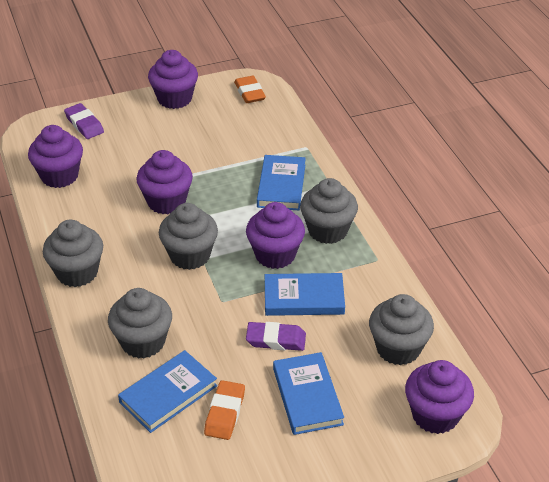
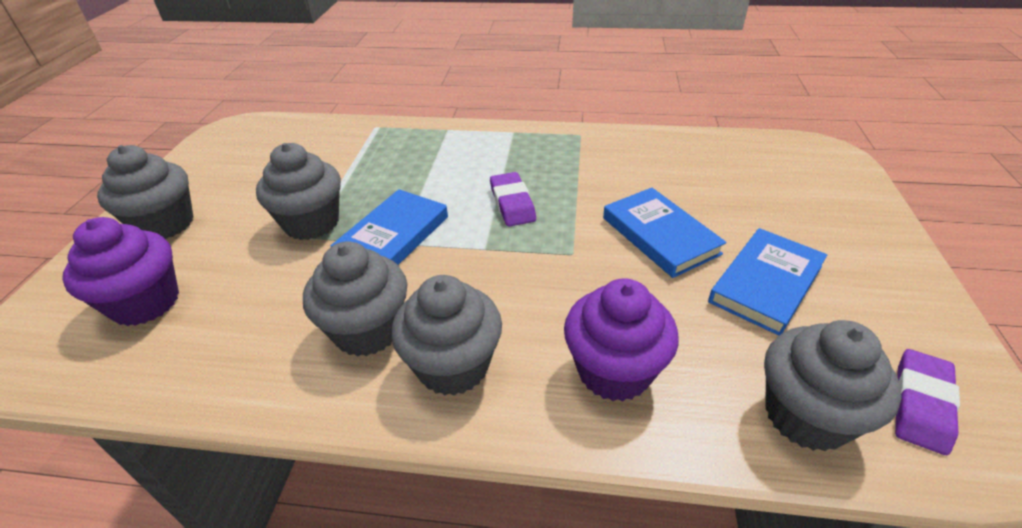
blue book: 4 -> 3
orange eraser: 2 -> 0
purple cupcake: 5 -> 2

